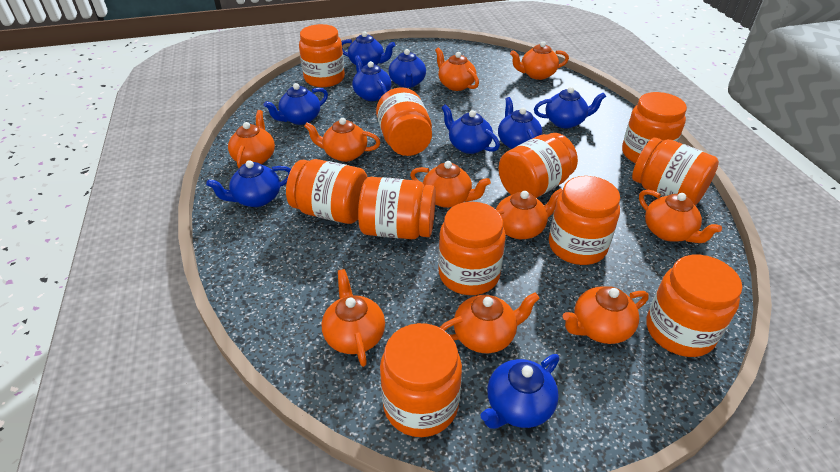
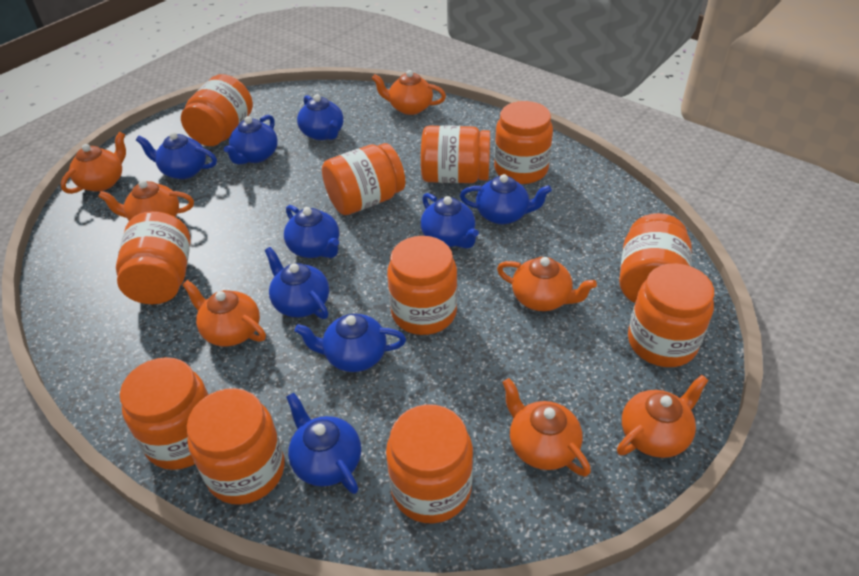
orange teapot: 10 -> 7

